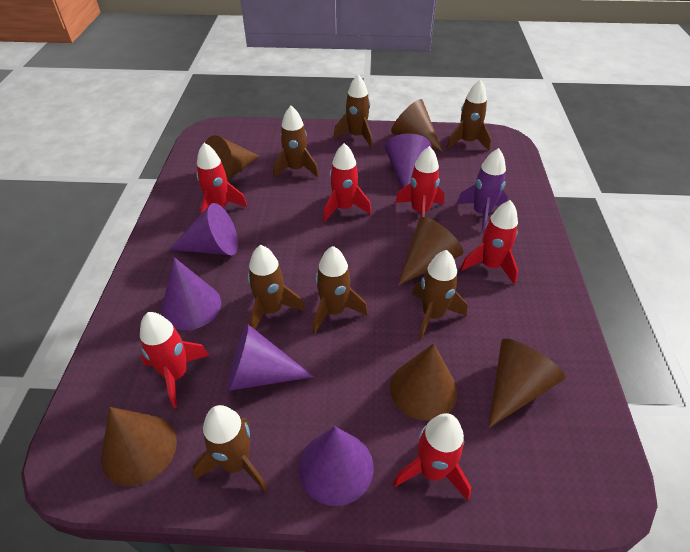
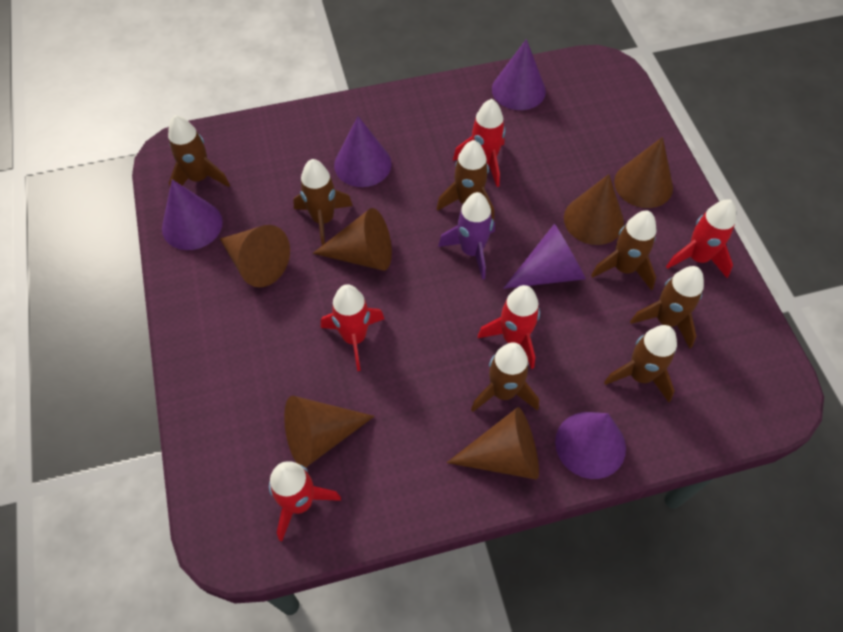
red rocket: 6 -> 5

